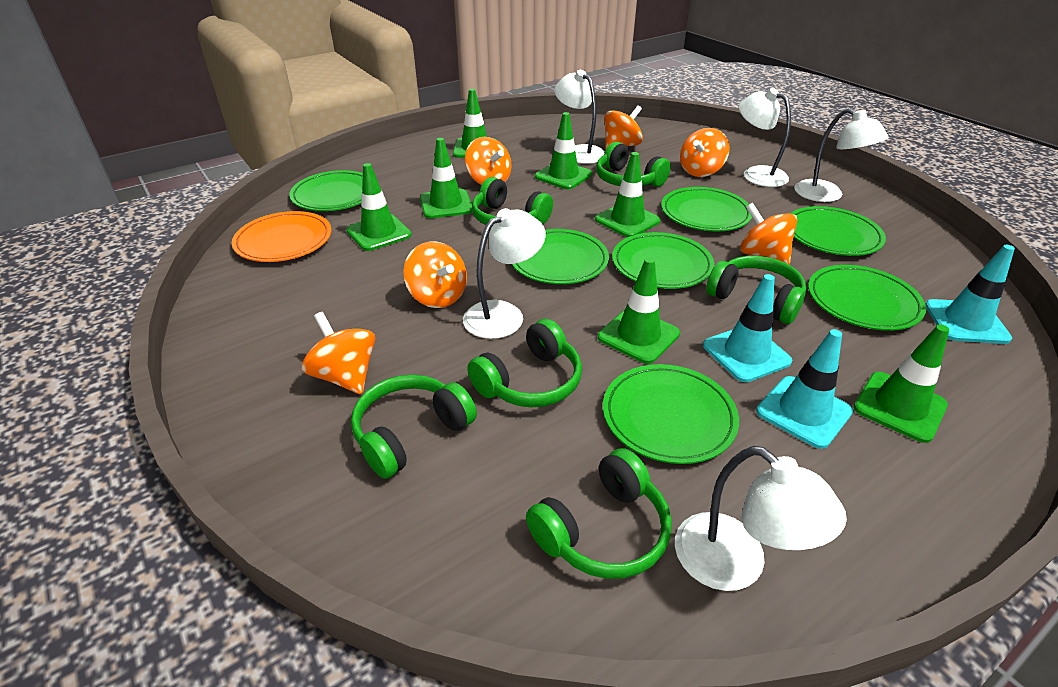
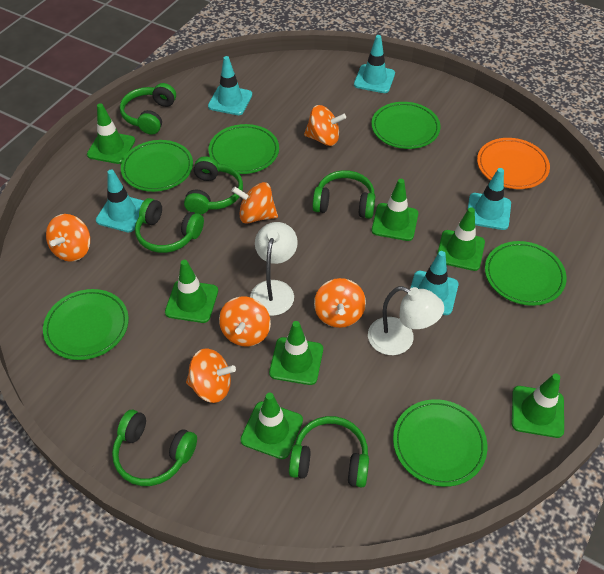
green plate: 7 -> 6
turquoise traffic cone: 3 -> 5
white lamp: 5 -> 2

